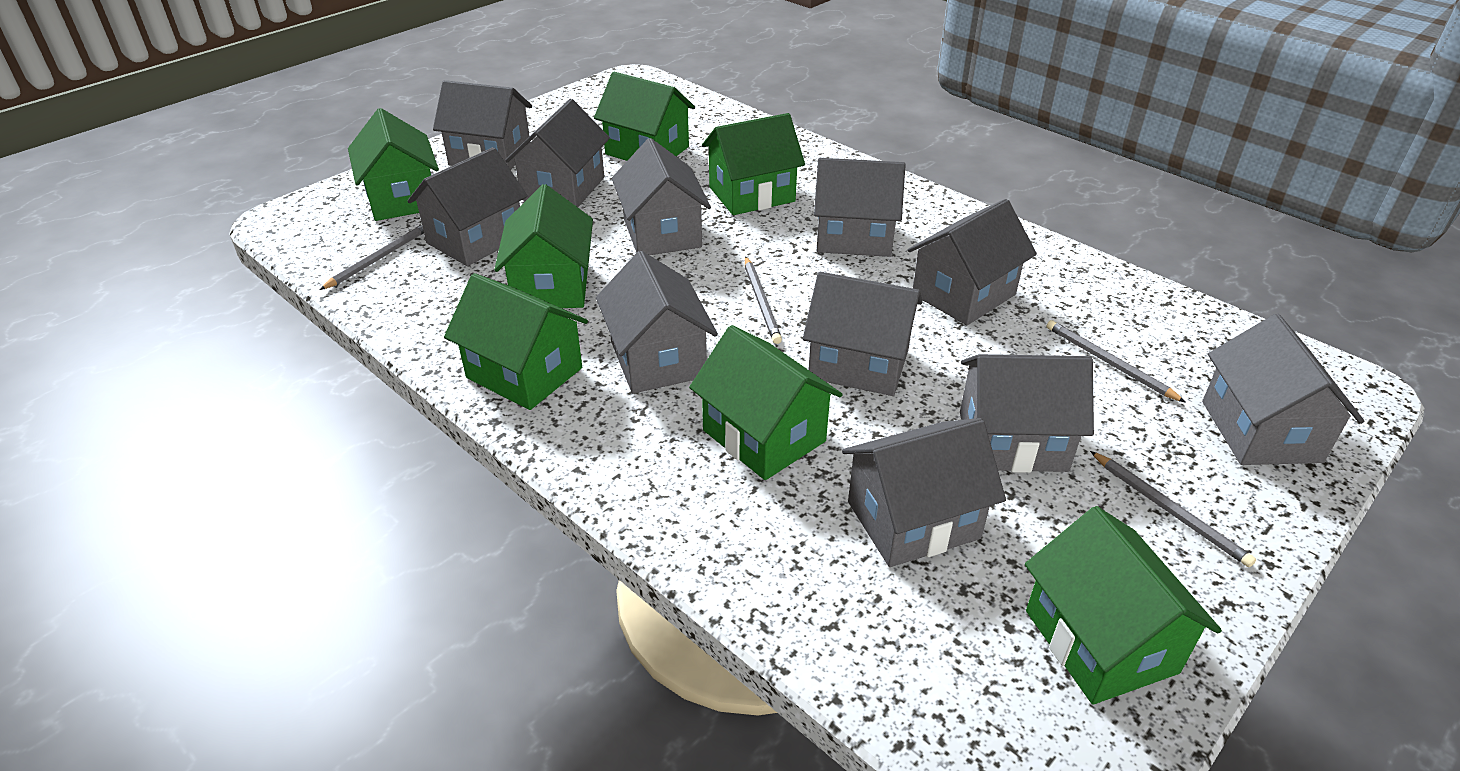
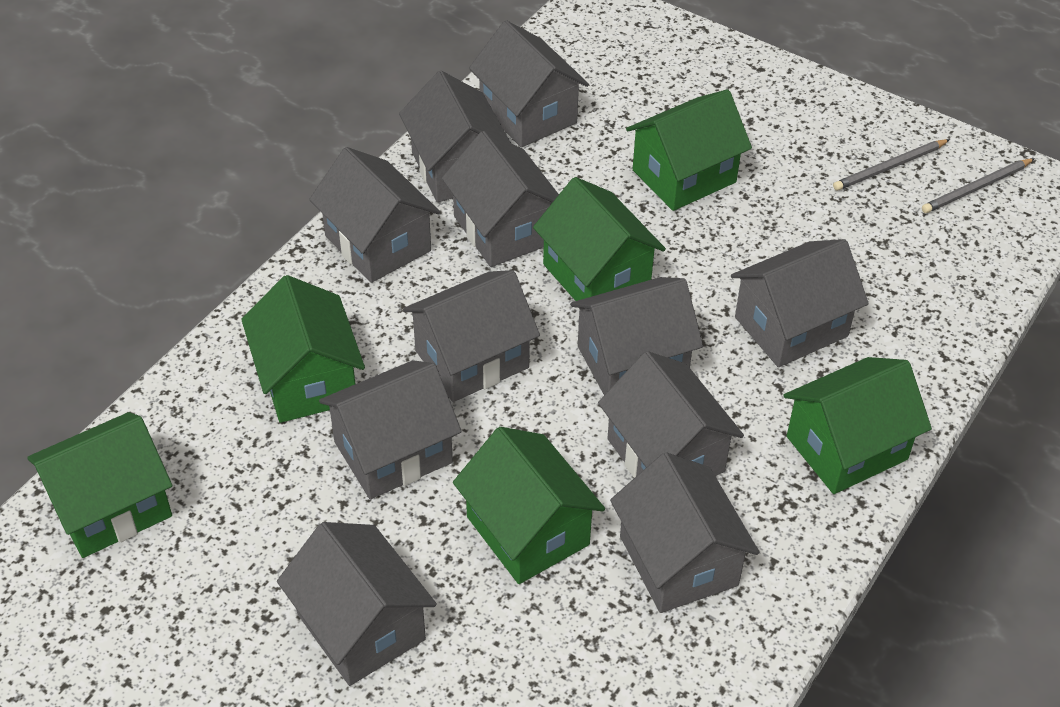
green house: 7 -> 6
grey pencil: 4 -> 2

